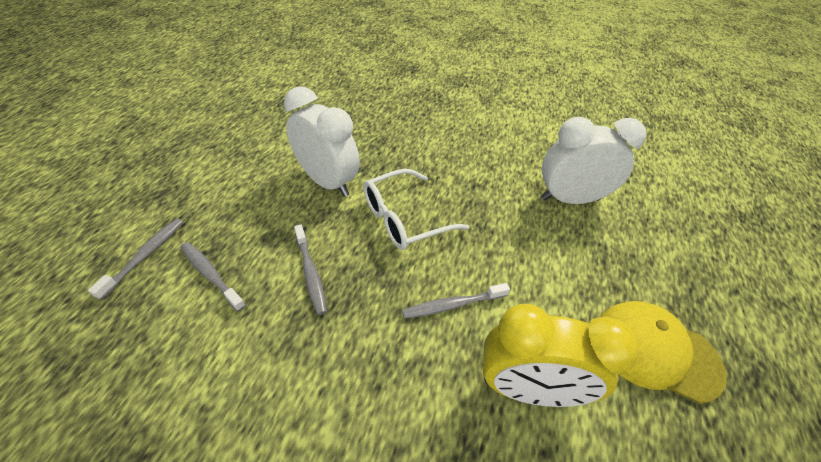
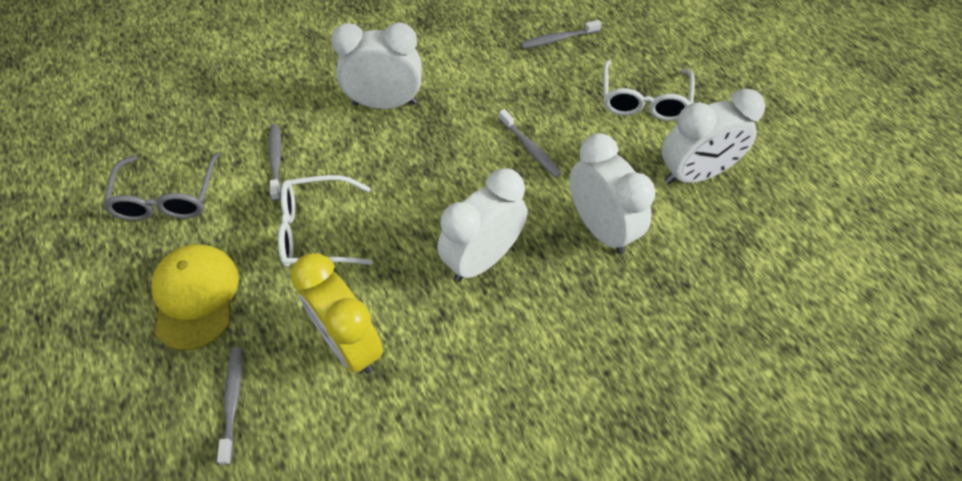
grey glasses: 0 -> 1
white clock: 2 -> 4
white glasses: 1 -> 2

